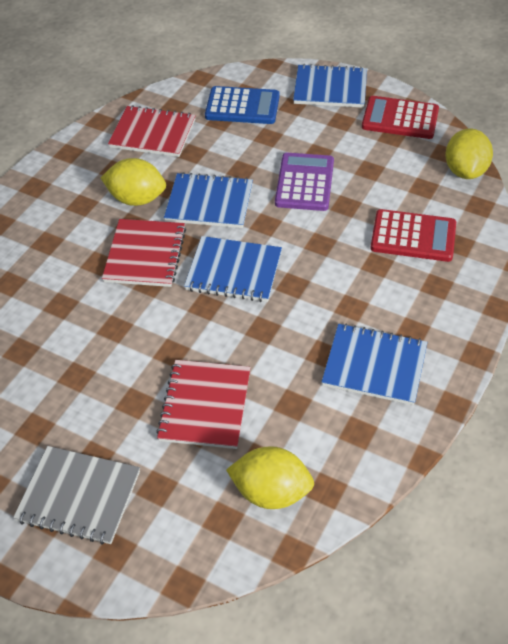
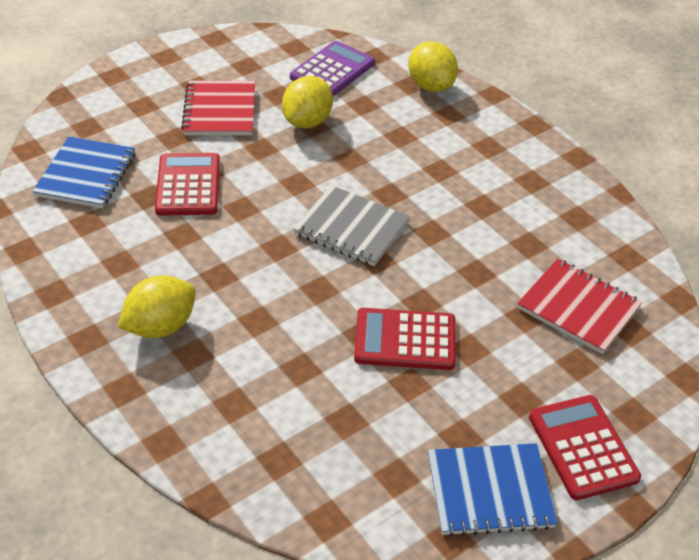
blue calculator: 1 -> 0
blue notebook: 4 -> 2
red calculator: 2 -> 3
red notebook: 3 -> 2

